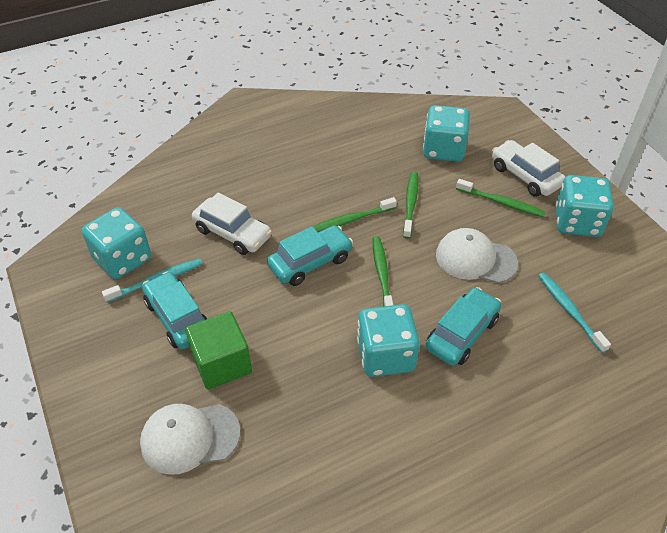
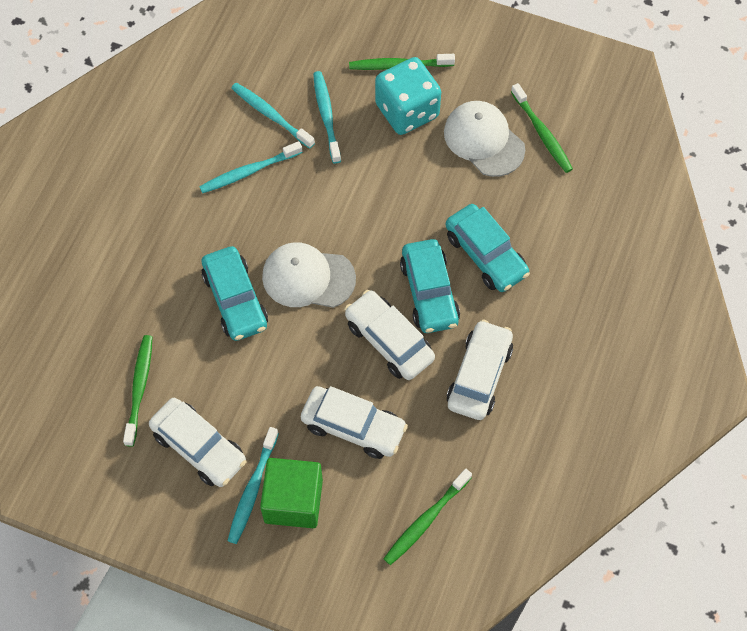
turquoise dice: 4 -> 1
turquoise toothbrush: 2 -> 4
white car: 2 -> 4

